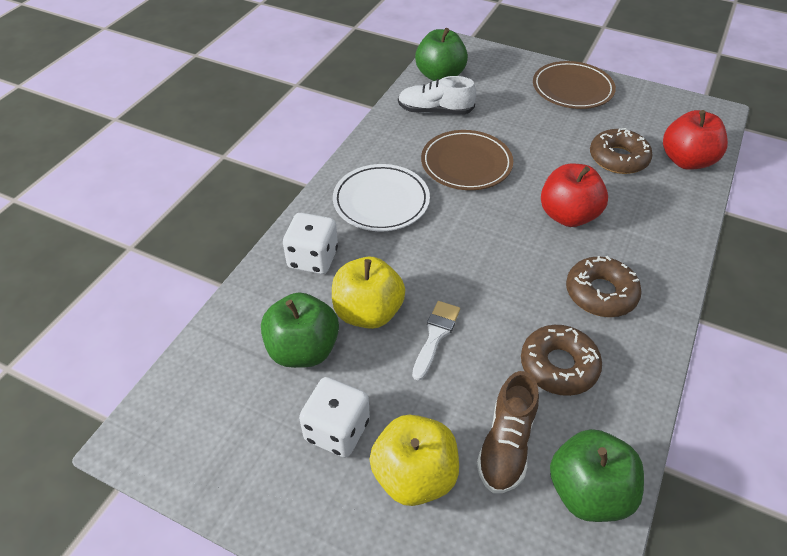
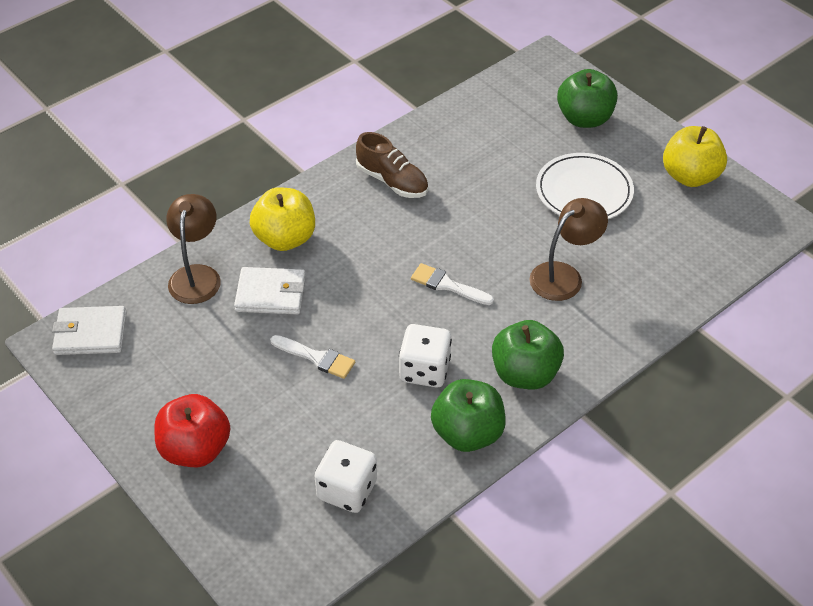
brown donut: 3 -> 0
brown lamp: 0 -> 2
brown plate: 2 -> 0
red apple: 2 -> 1
white brush: 1 -> 2
white shoe: 1 -> 0
white wallet: 0 -> 2

